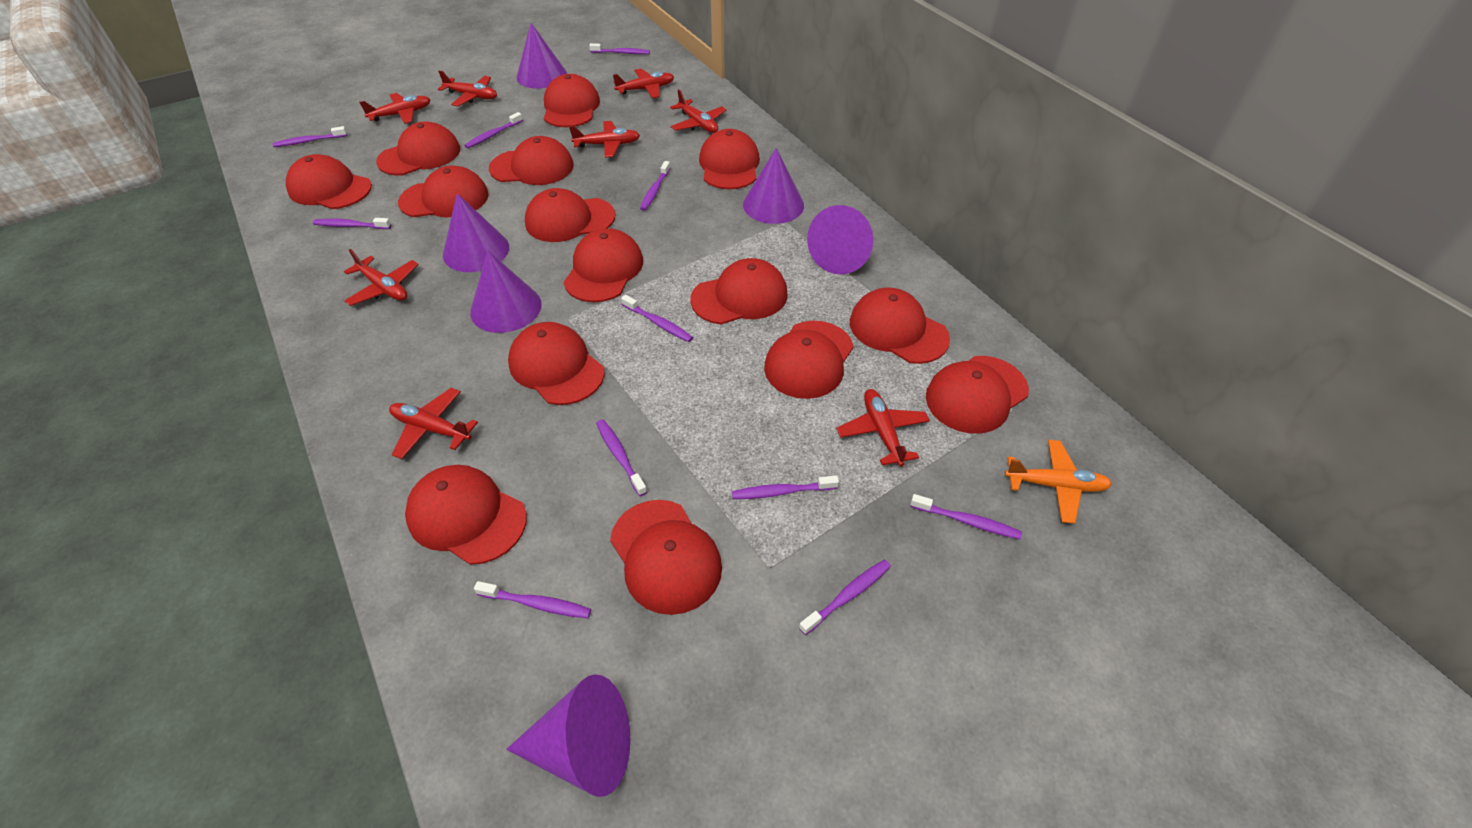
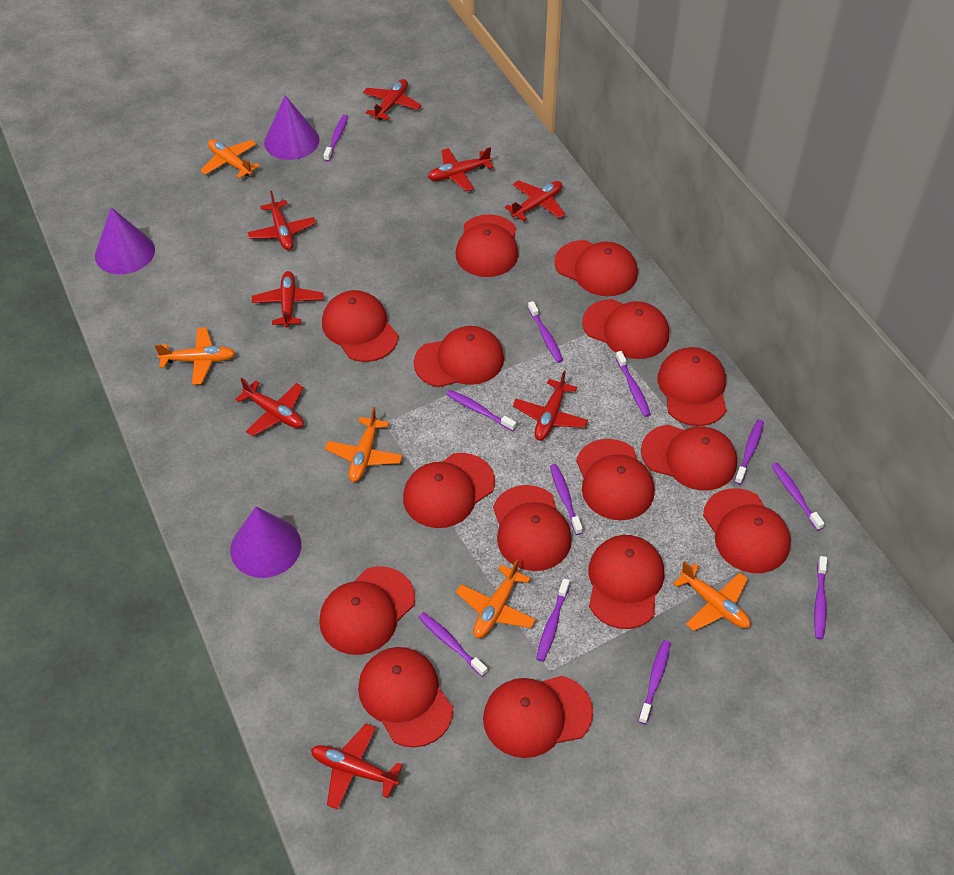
orange plane: 1 -> 5
purple cone: 6 -> 3

